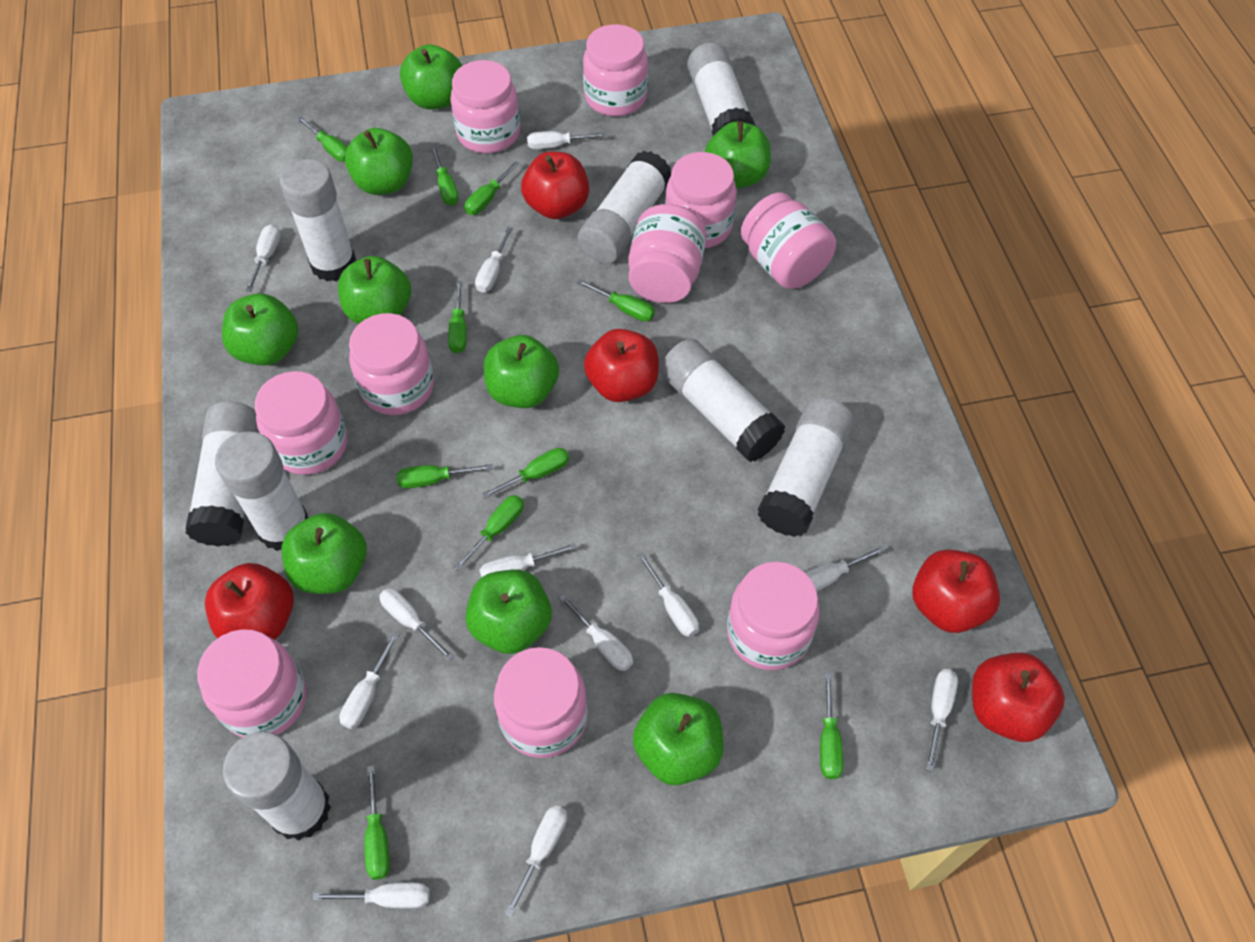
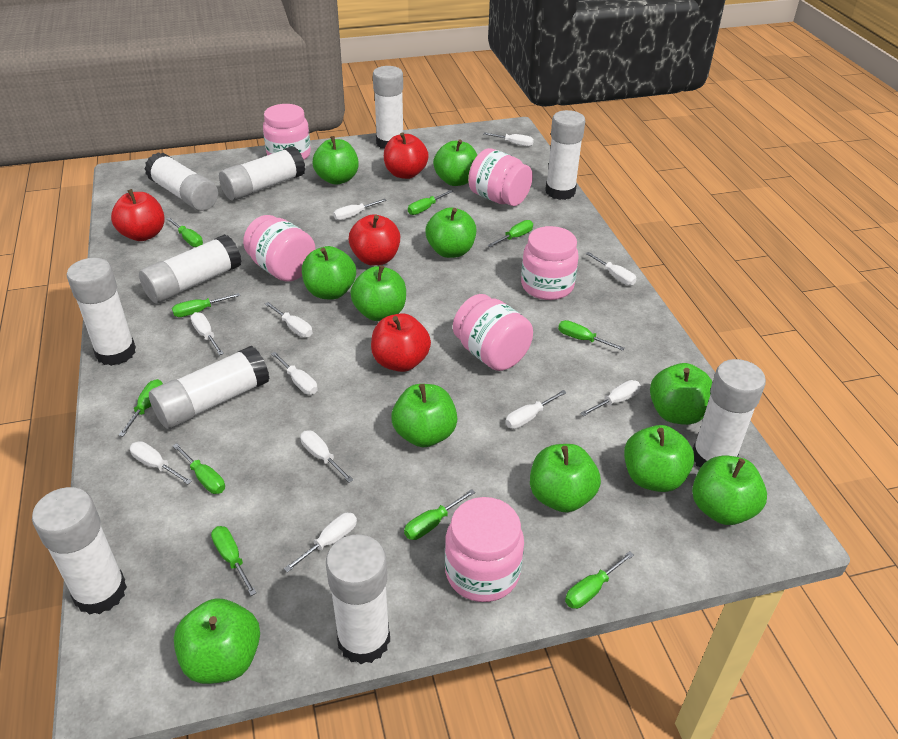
green apple: 9 -> 11
pink jar: 10 -> 6
red apple: 5 -> 4
white glue stick: 8 -> 10
white screwdriver: 12 -> 11

